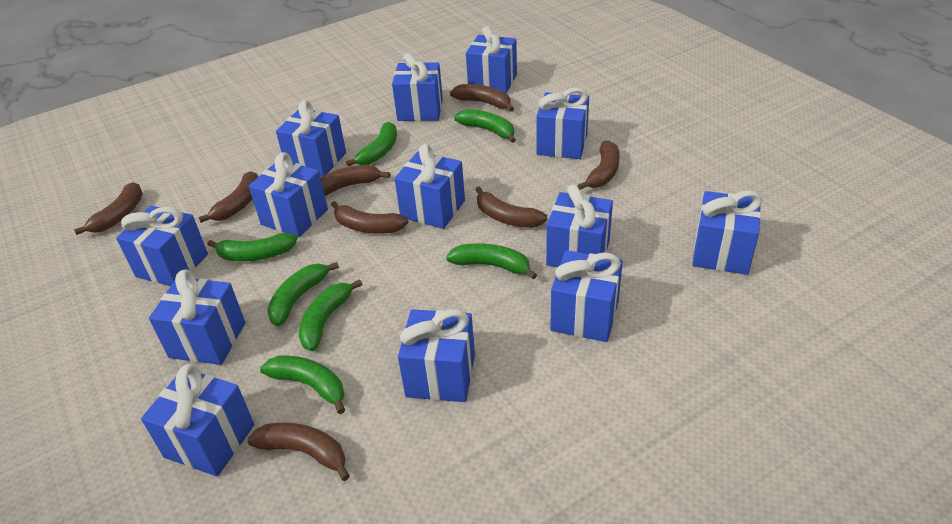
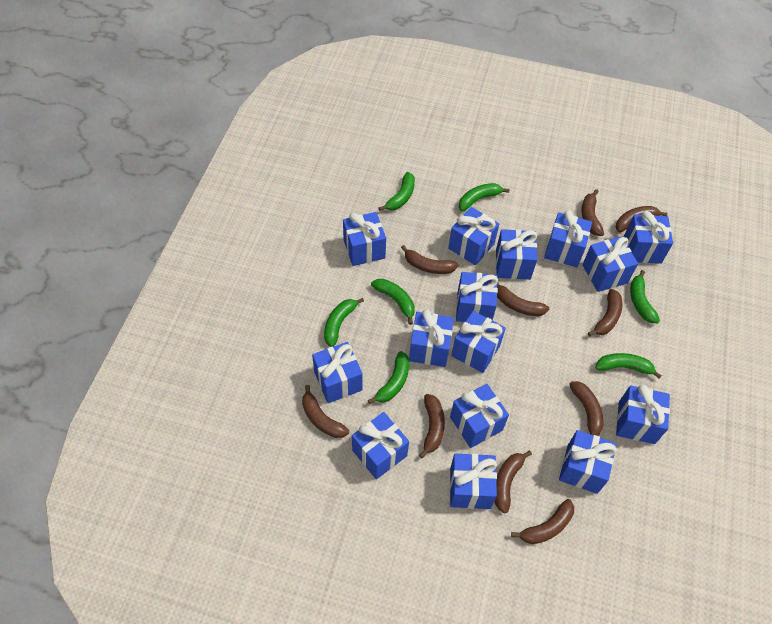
blue gift: 13 -> 15
brown banana: 8 -> 10

